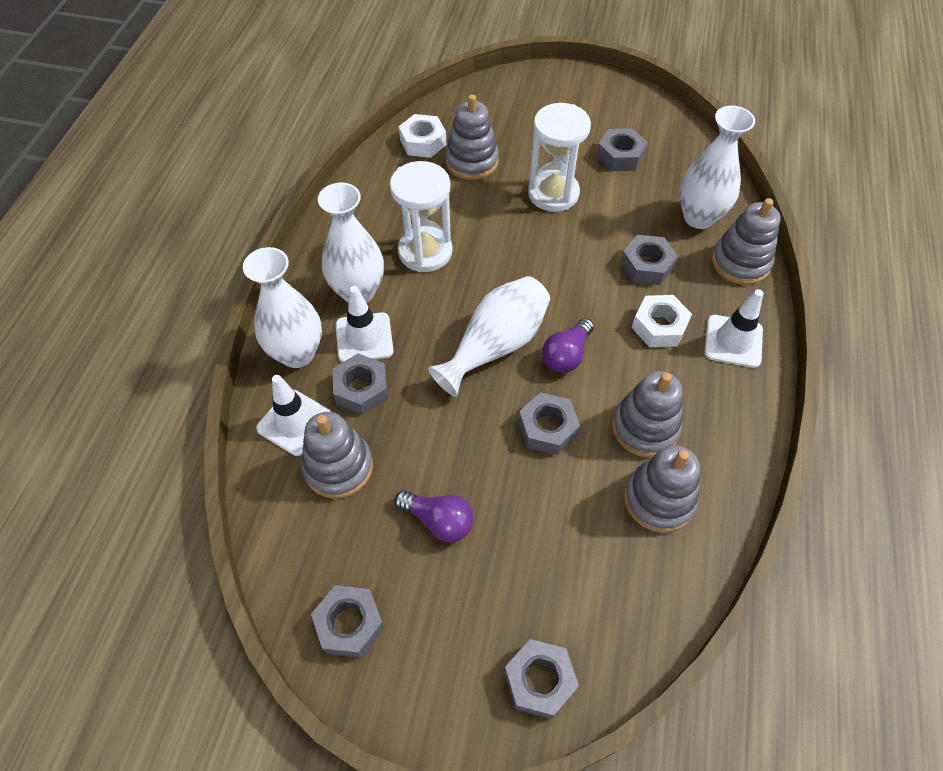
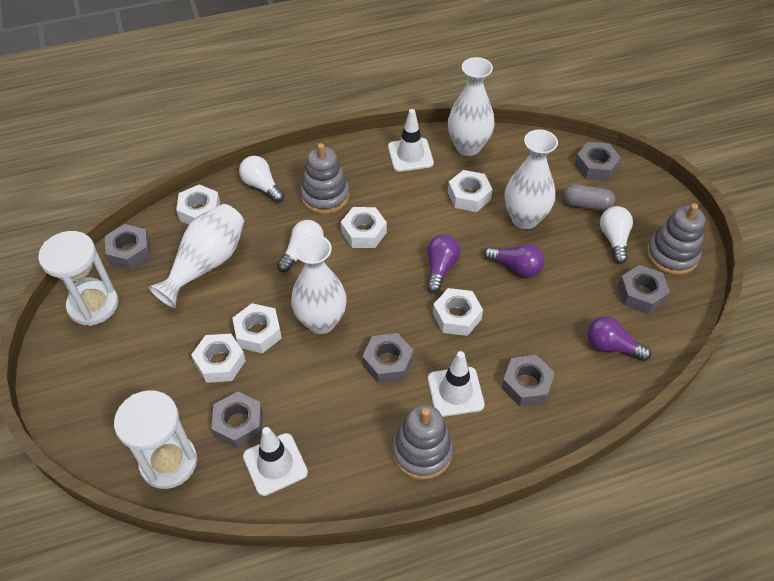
grey capsule: 0 -> 1
grey stacking toy: 5 -> 3
purple light bulb: 2 -> 3
white light bulb: 0 -> 3
white nut: 2 -> 6

